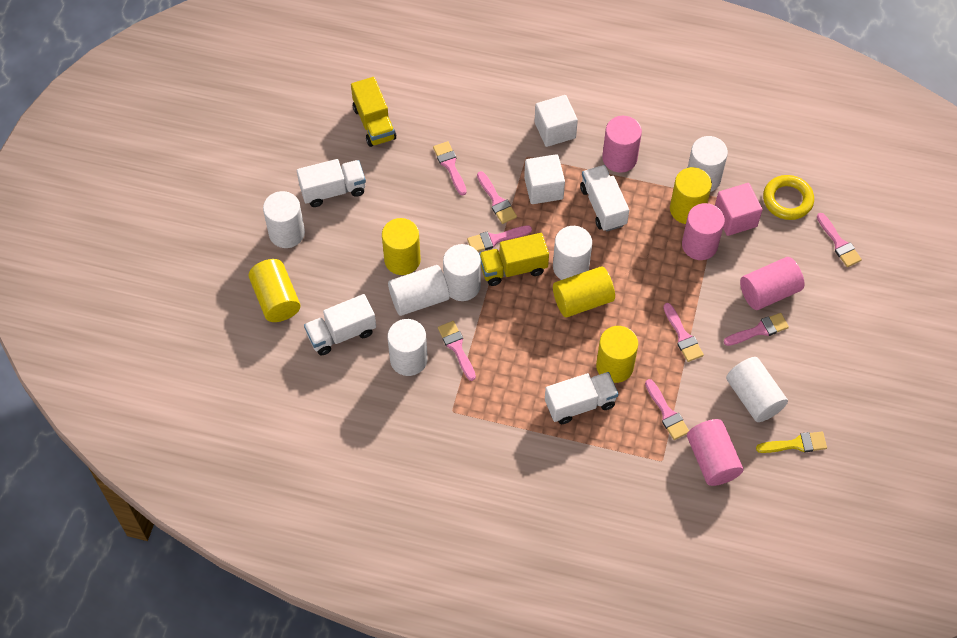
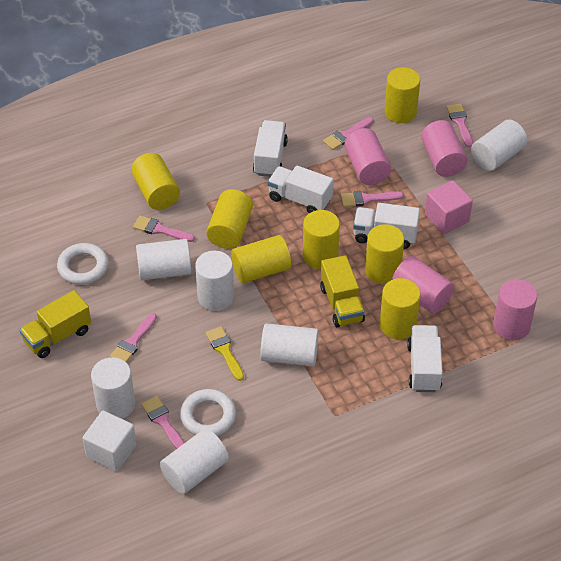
pink brush: 8 -> 6
white cube: 2 -> 1
white cylinder: 7 -> 6
white ring: 0 -> 2
yellow cylinder: 5 -> 7
yellow ring: 1 -> 0

